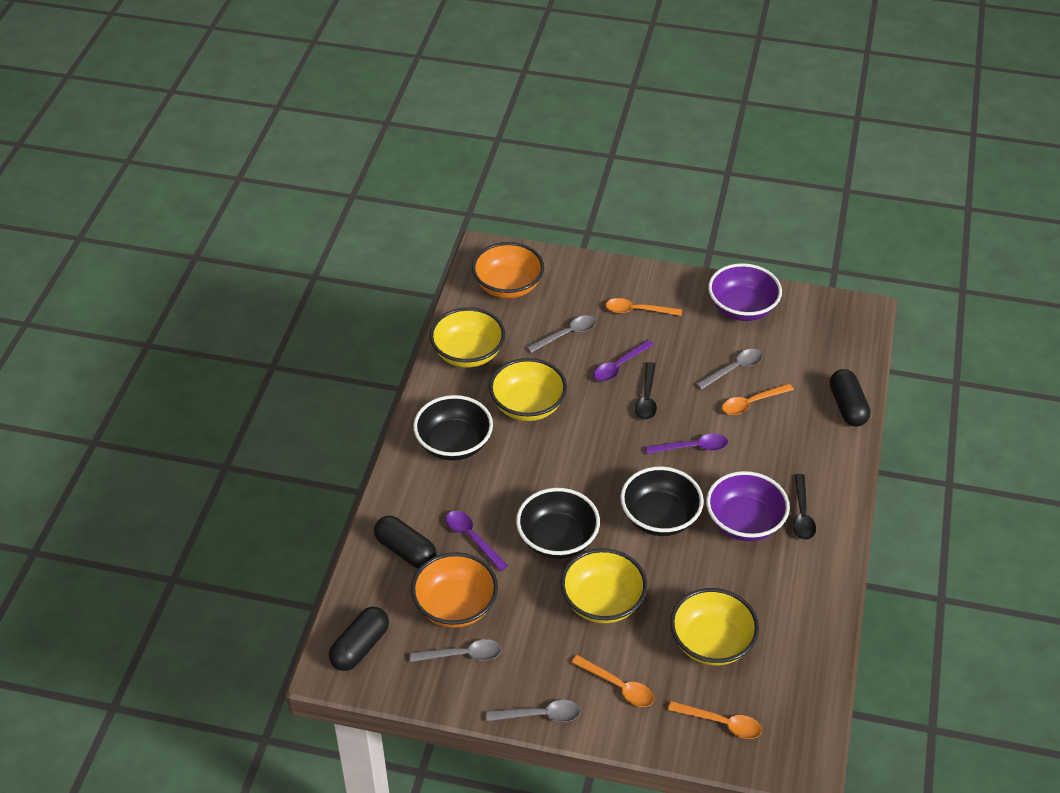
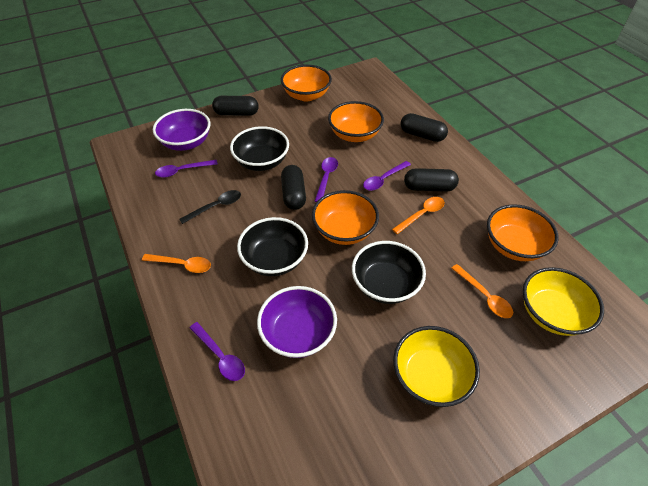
black capsule: 3 -> 4
black spoon: 2 -> 1
grey spoon: 4 -> 0
orange bowl: 2 -> 4
orange spoon: 4 -> 3
purple spoon: 3 -> 4
yellow bowl: 4 -> 2

